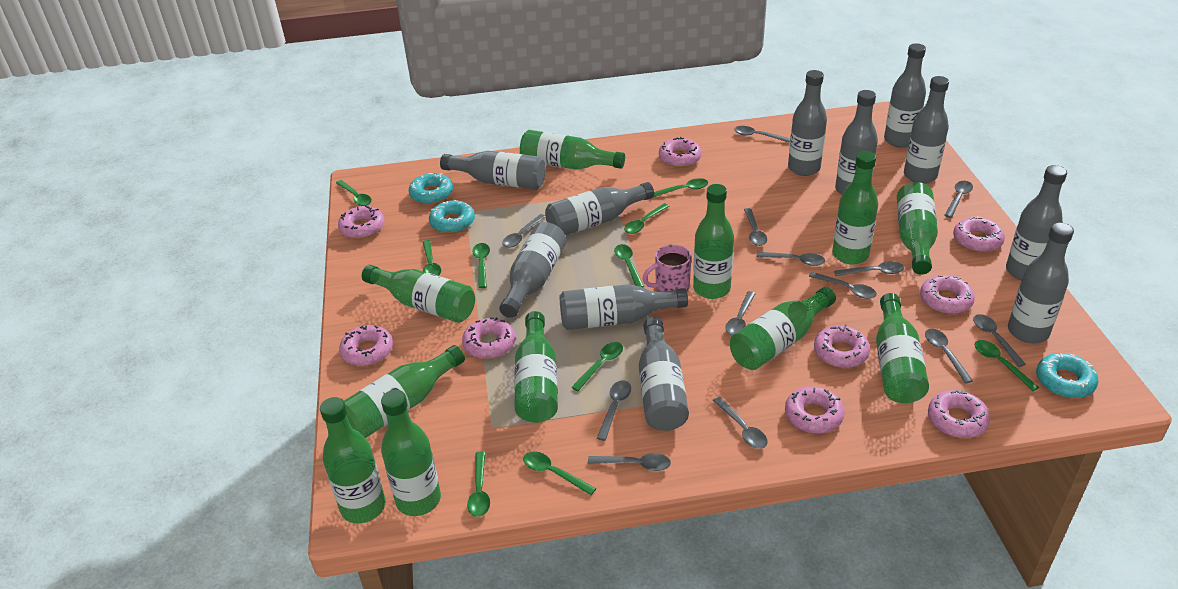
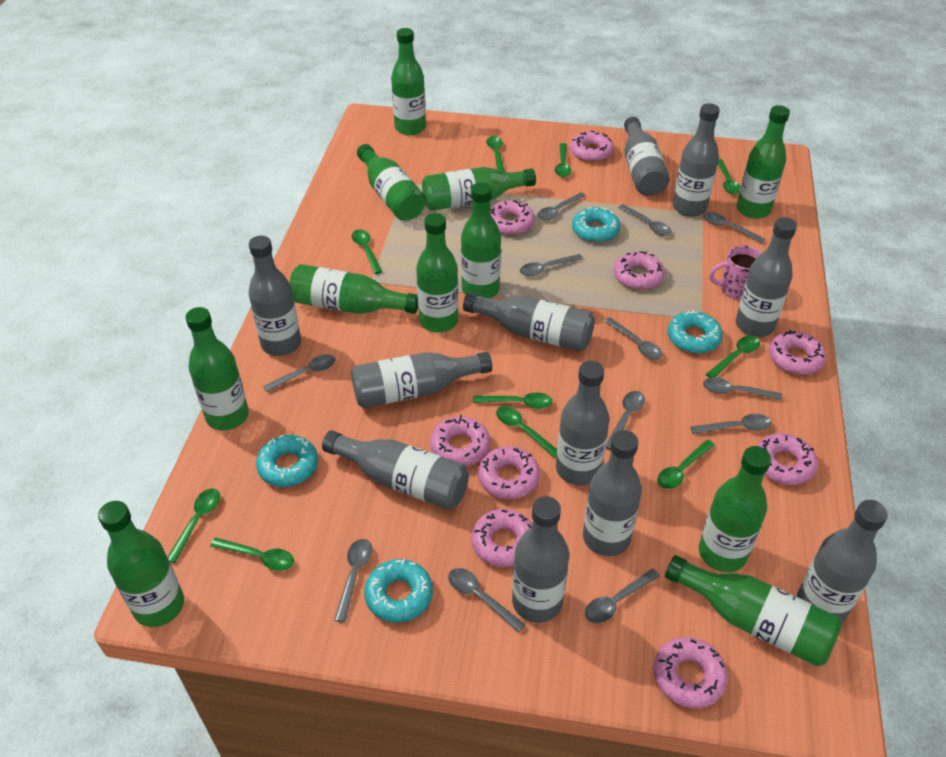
grey spoon: 13 -> 12
turquoise donut: 3 -> 4

